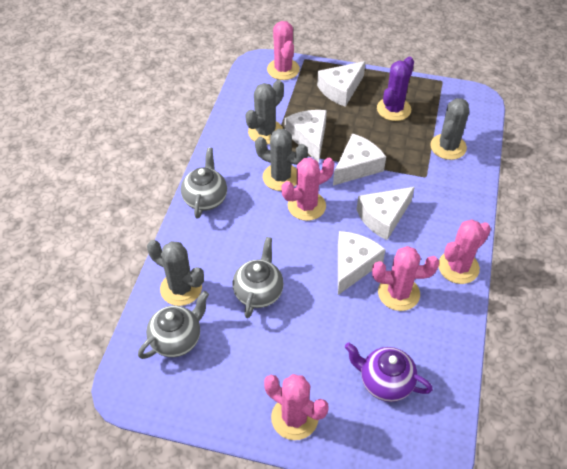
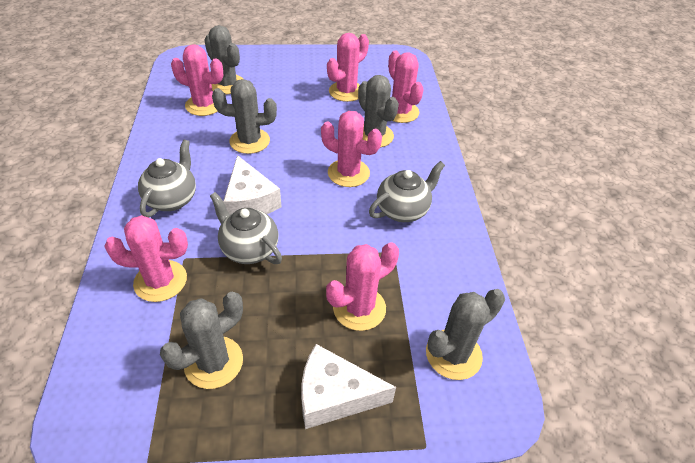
grey cactus: 4 -> 5
pink cactus: 5 -> 6
purple cactus: 1 -> 0
purple teapot: 1 -> 0
white cheese: 5 -> 2

